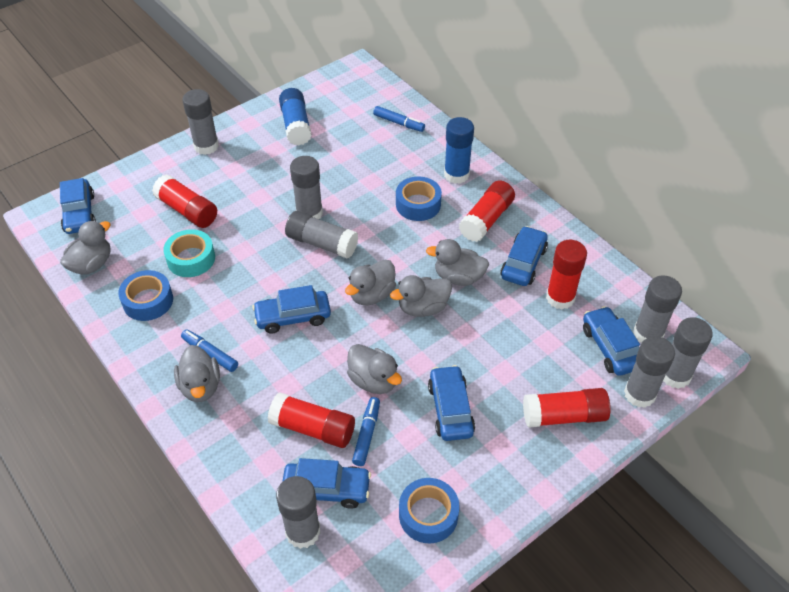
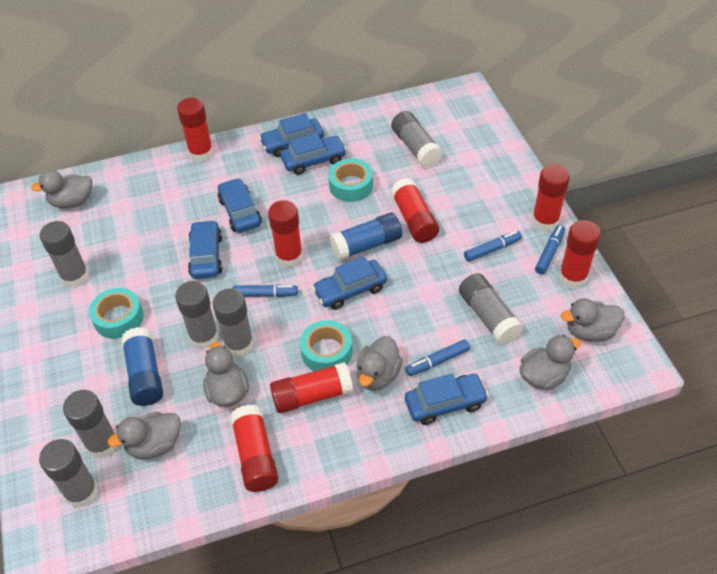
blue marker: 3 -> 4
blue tape: 3 -> 0
red glue stick: 5 -> 7
turquoise tape: 1 -> 3

